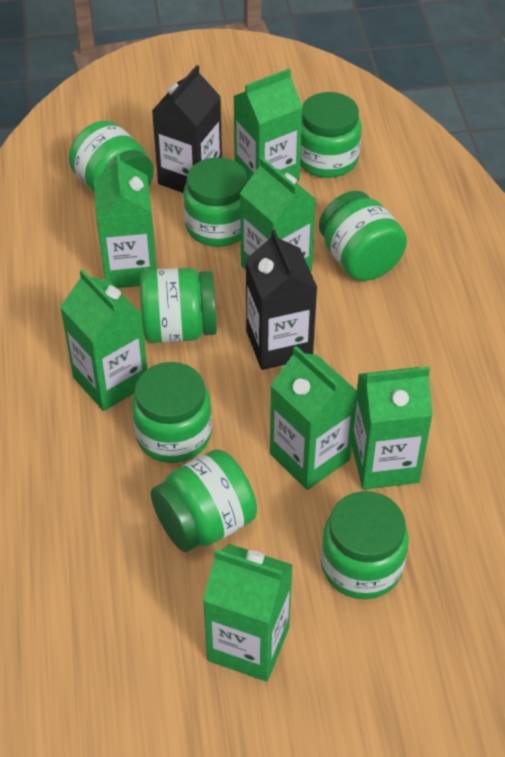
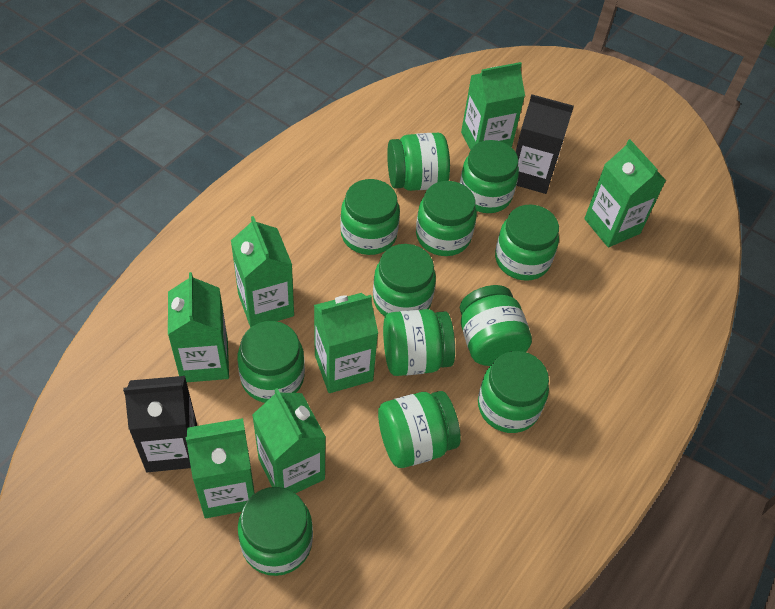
green jar: 8 -> 12

